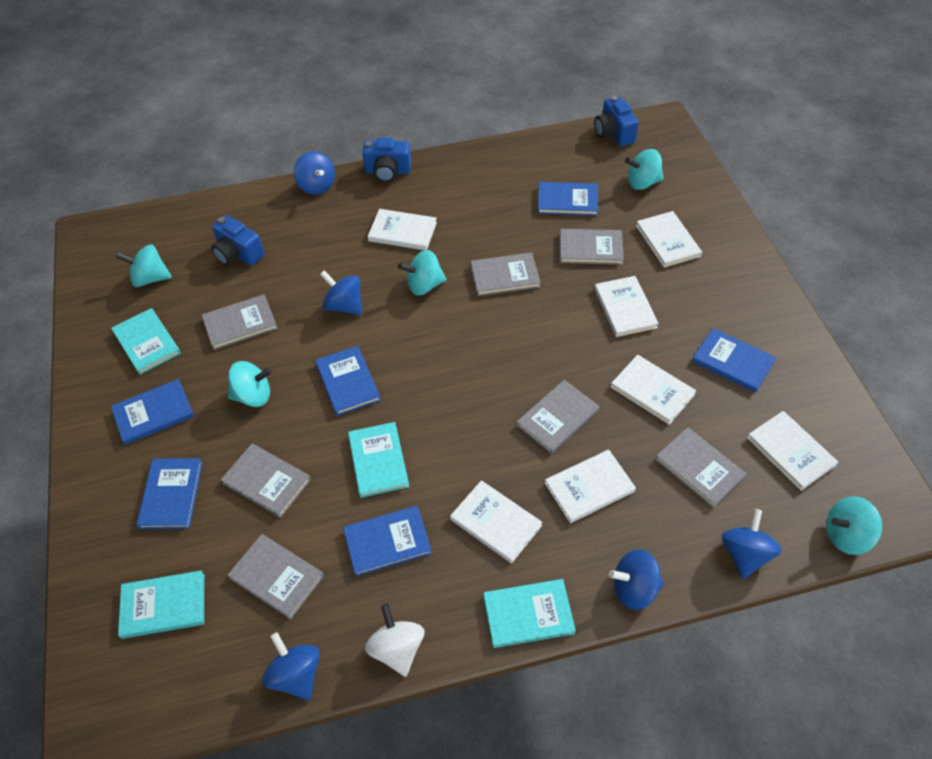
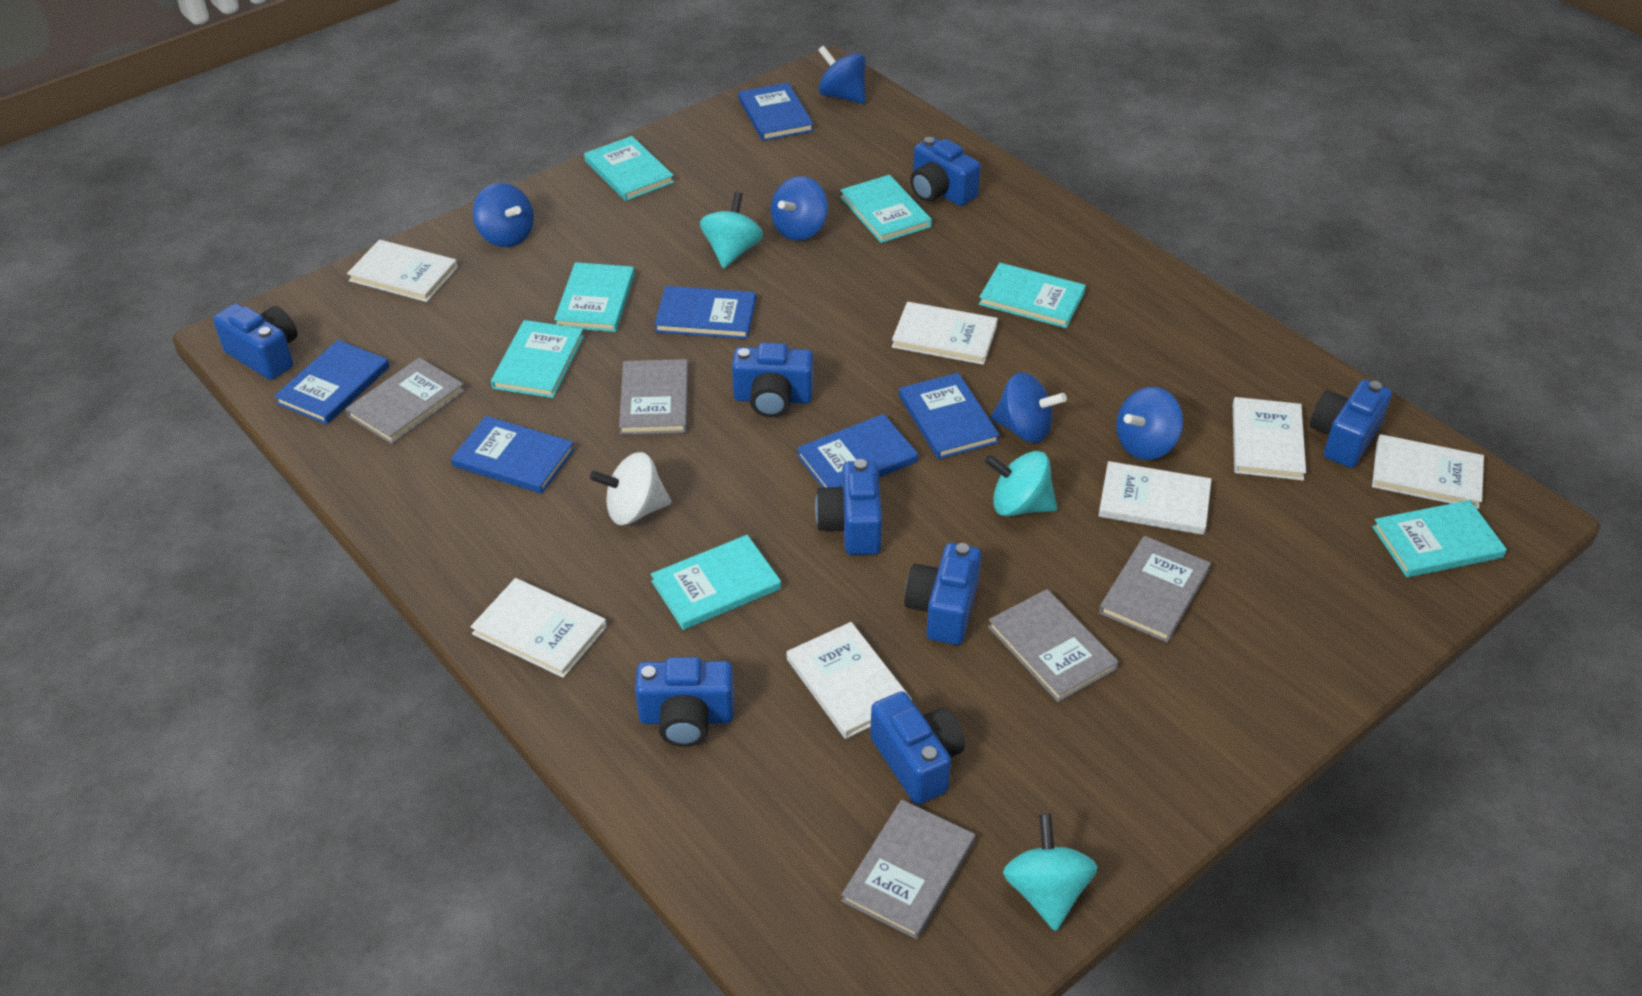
blue camera: 3 -> 8
grey book: 7 -> 5
turquoise book: 4 -> 7
turquoise spinning top: 5 -> 3

